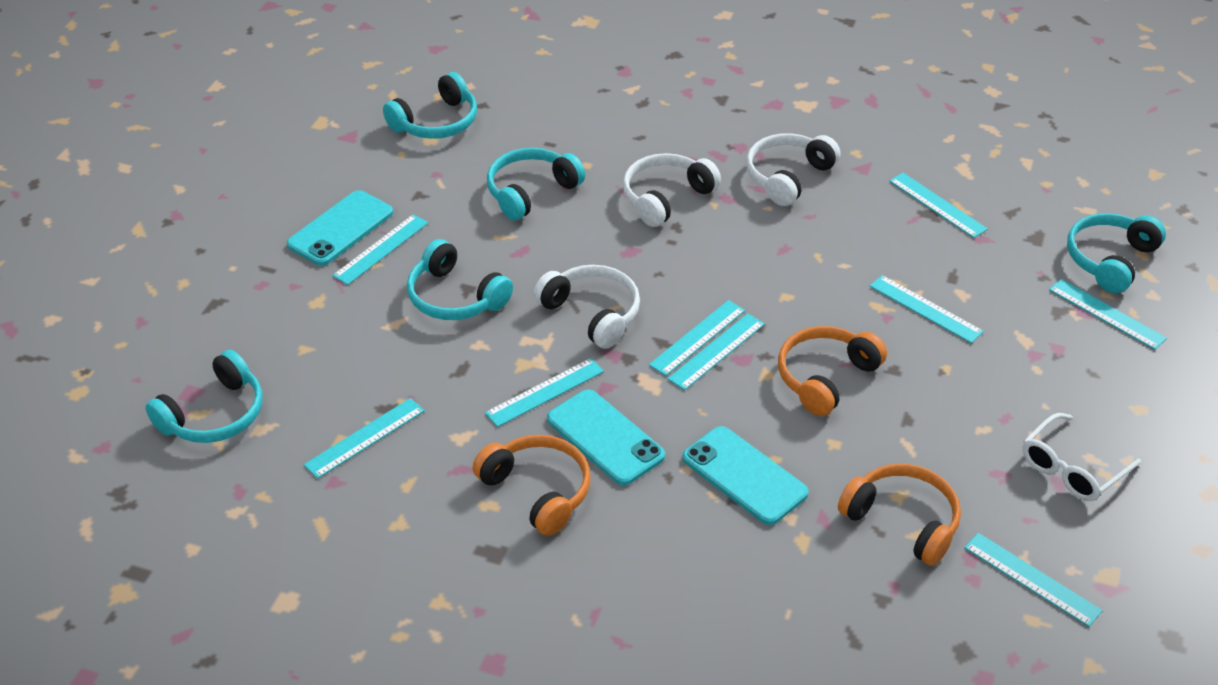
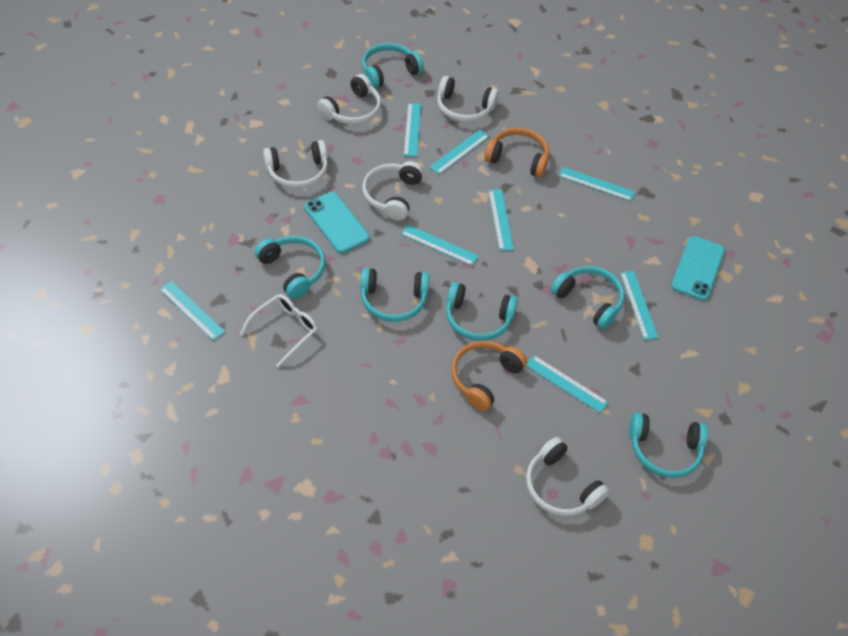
orange headphones: 3 -> 2
turquoise headphones: 5 -> 6
turquoise phone: 3 -> 2
turquoise ruler: 9 -> 8
white headphones: 3 -> 5

